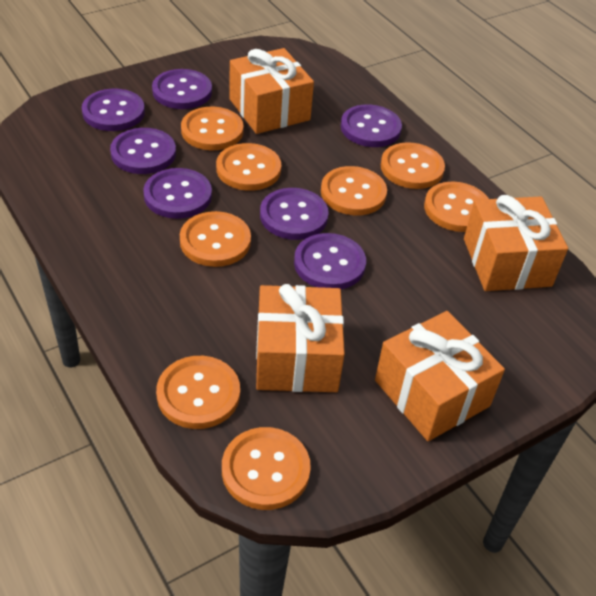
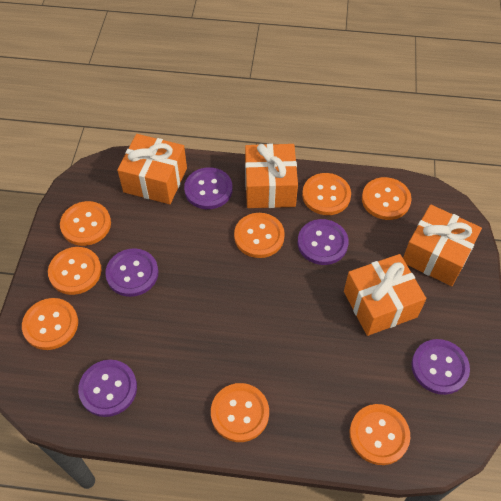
purple button: 7 -> 5

